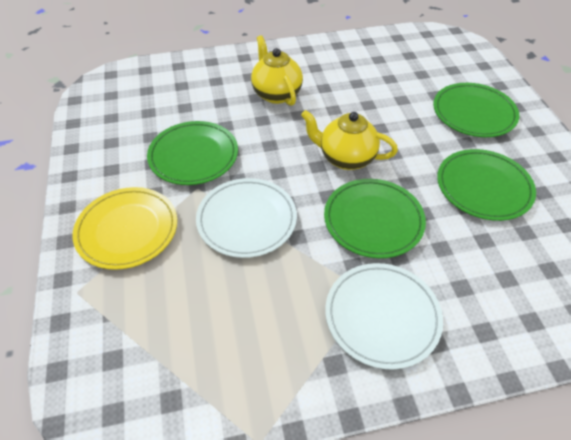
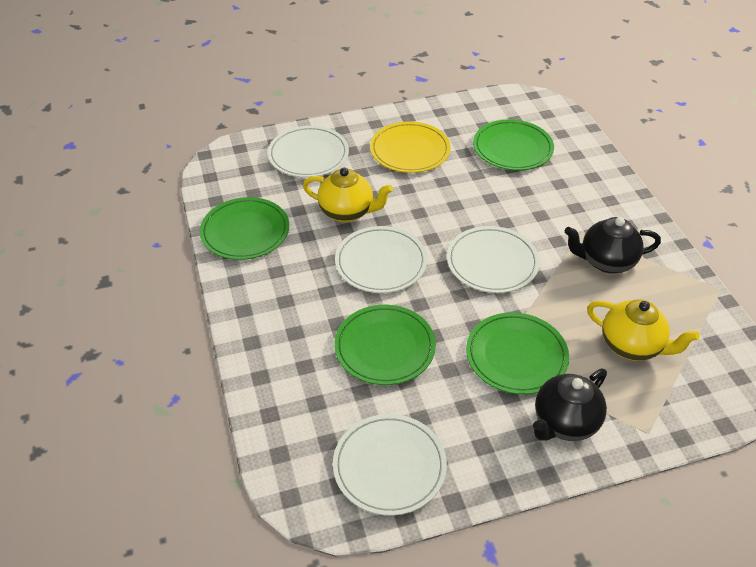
black teapot: 0 -> 2
white plate: 2 -> 4

